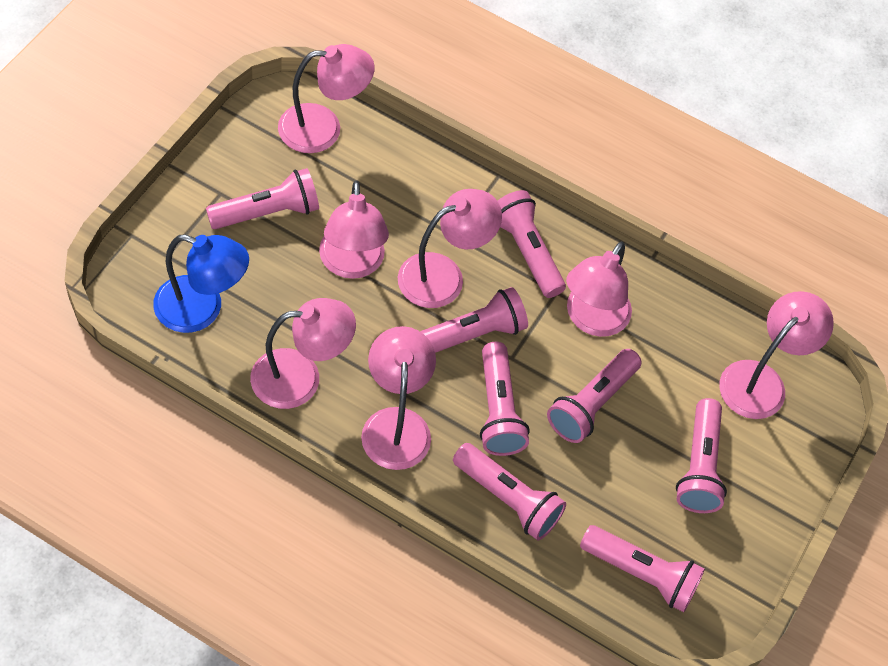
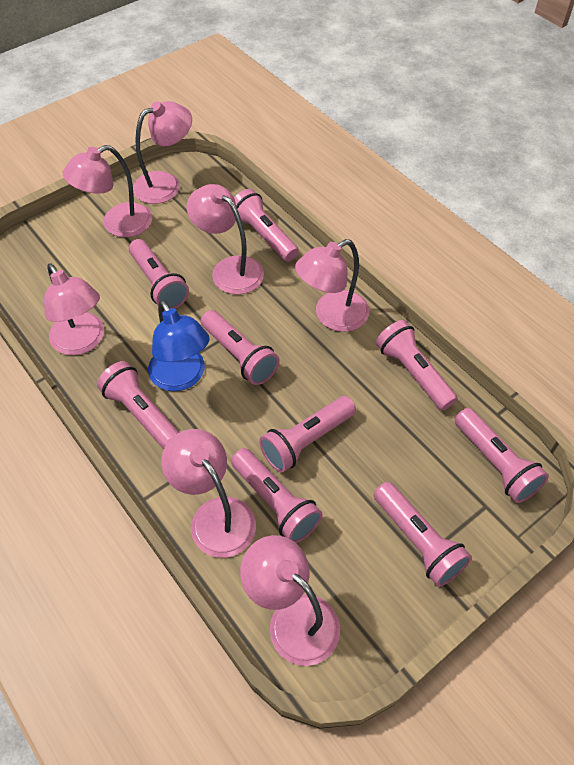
pink flashlight: 8 -> 9

